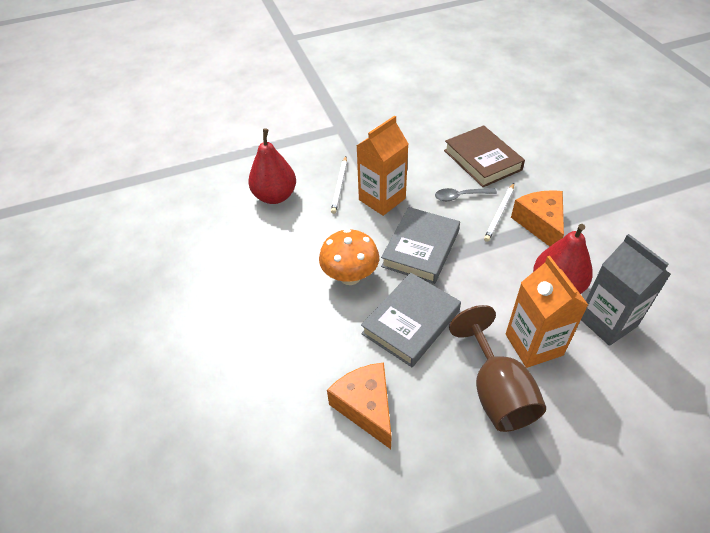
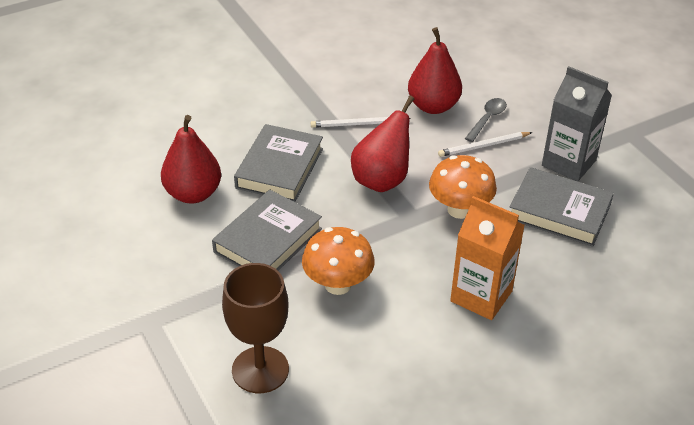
brown book: 1 -> 0
grey book: 2 -> 3
orange carton: 2 -> 1
orange cheese: 2 -> 0
orange mushroom: 1 -> 2
red pear: 2 -> 3

